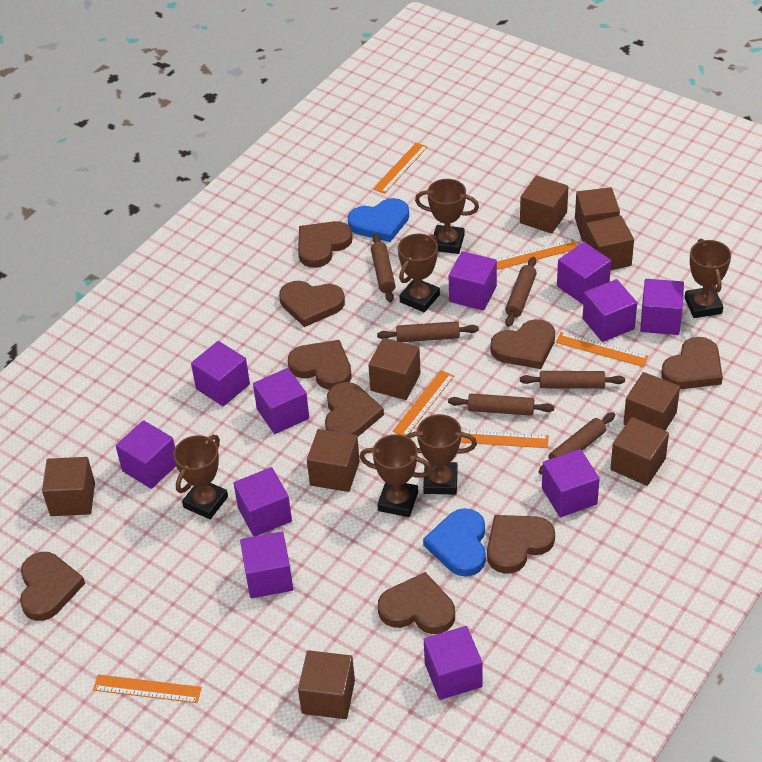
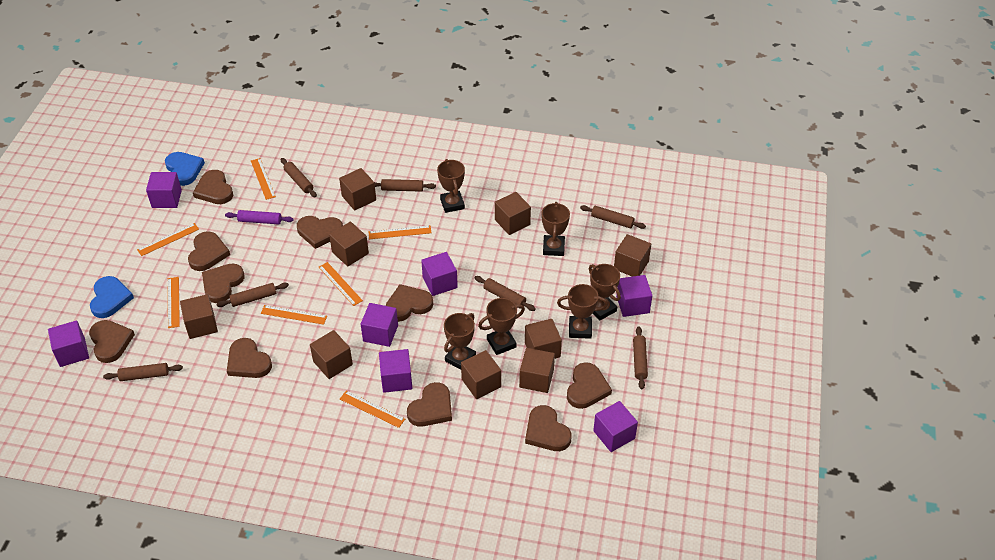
brown heart: 9 -> 10
brown rolling pin: 6 -> 7
orange ruler: 6 -> 7
purple cube: 11 -> 7
purple rolling pin: 0 -> 1

